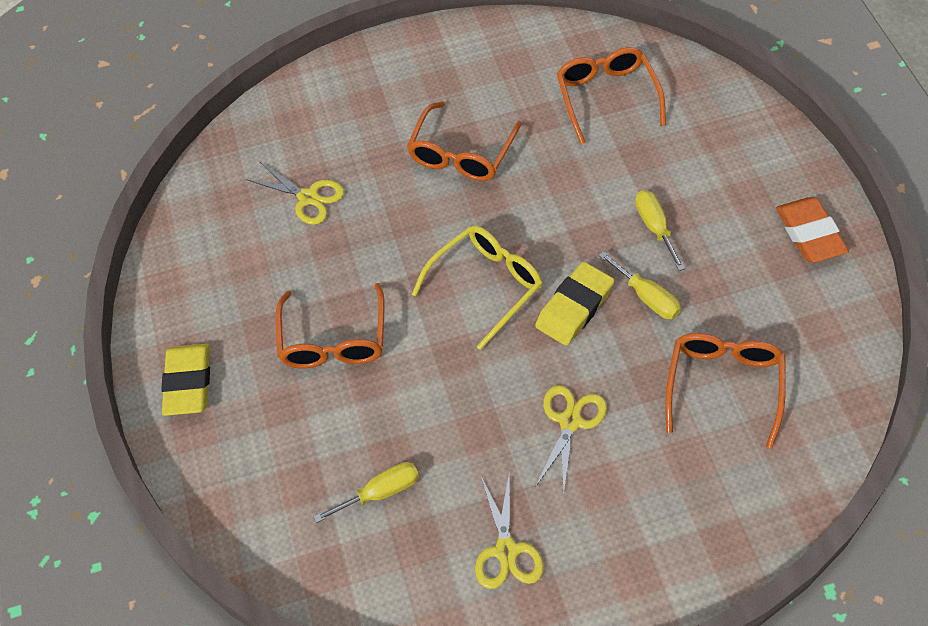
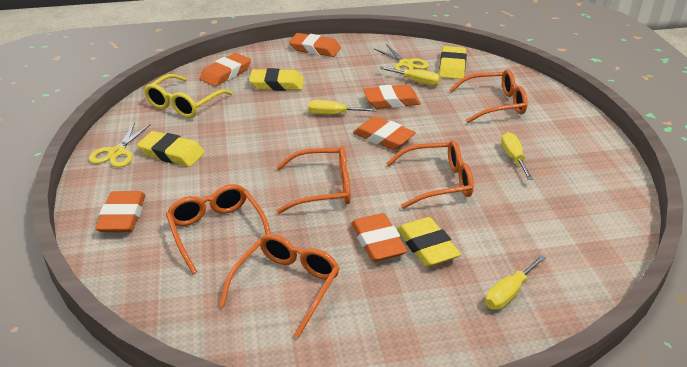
orange eraser: 1 -> 6
orange glasses: 4 -> 5
yellow eraser: 2 -> 4
yellow scissors: 3 -> 2
yellow screwdriver: 3 -> 4

